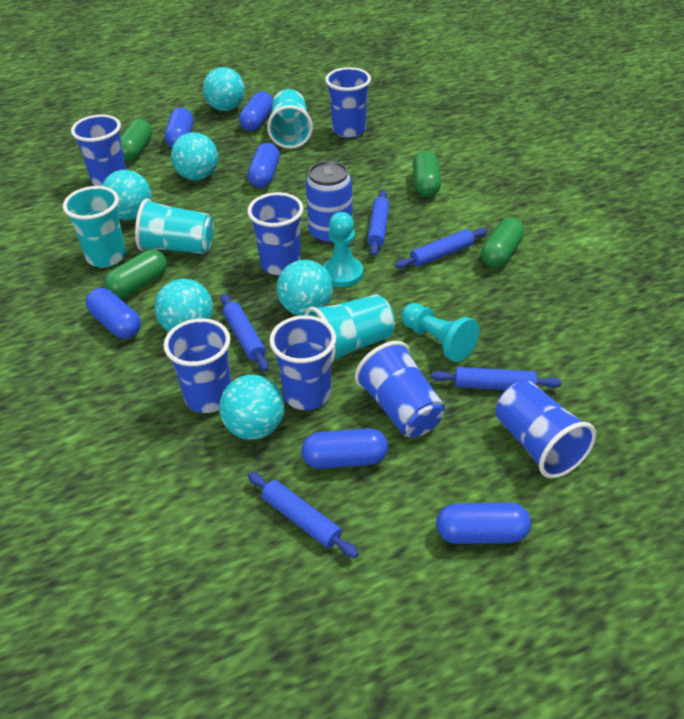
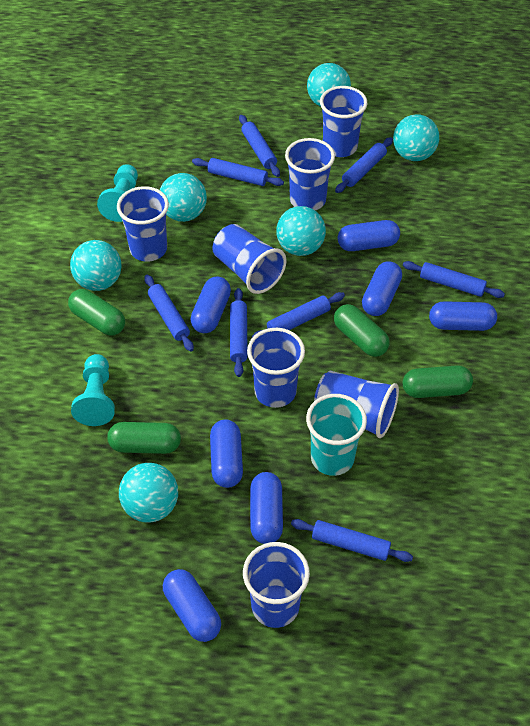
blue can: 1 -> 0
blue capsule: 6 -> 7
blue rolling pin: 5 -> 8
turquoise cup: 4 -> 1

